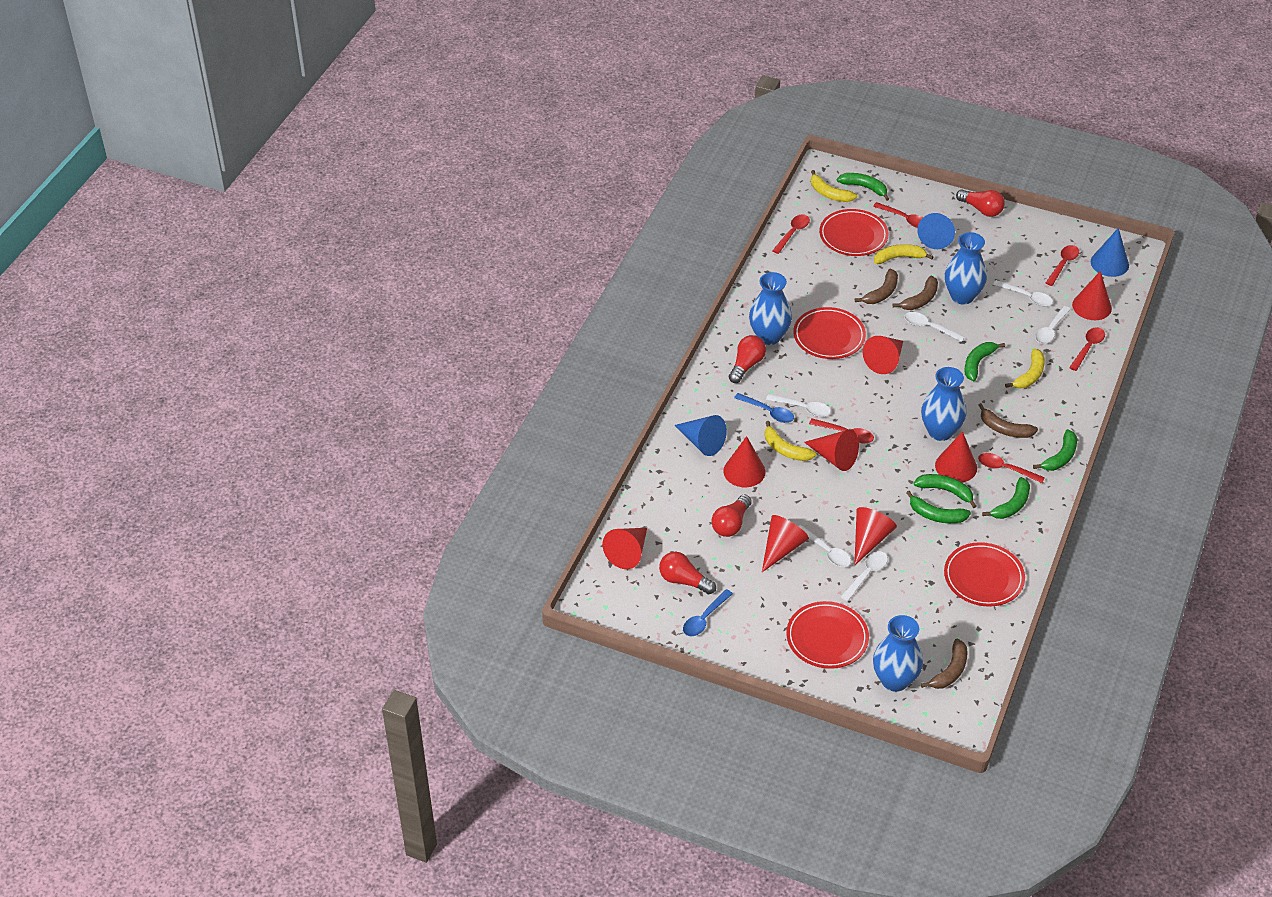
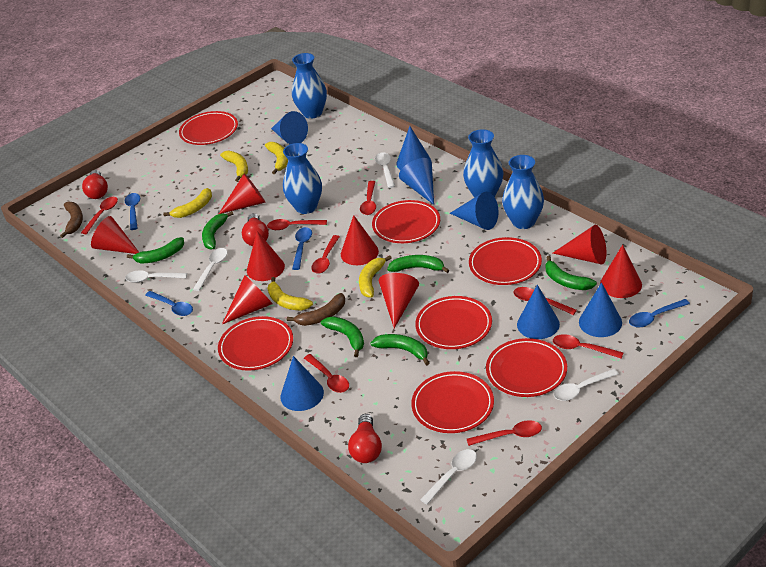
blue cone: 3 -> 7
blue spoon: 2 -> 4
brown banana: 4 -> 2
red light bulb: 4 -> 3
red plate: 4 -> 7
red spoon: 6 -> 8
white spoon: 6 -> 5
yellow banana: 4 -> 5

